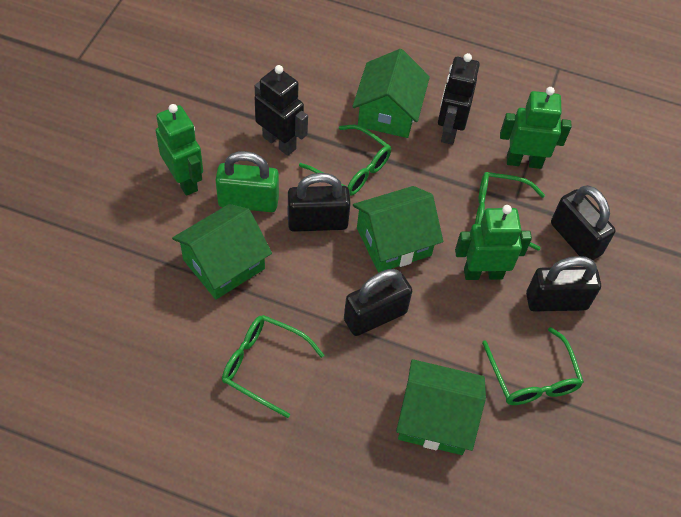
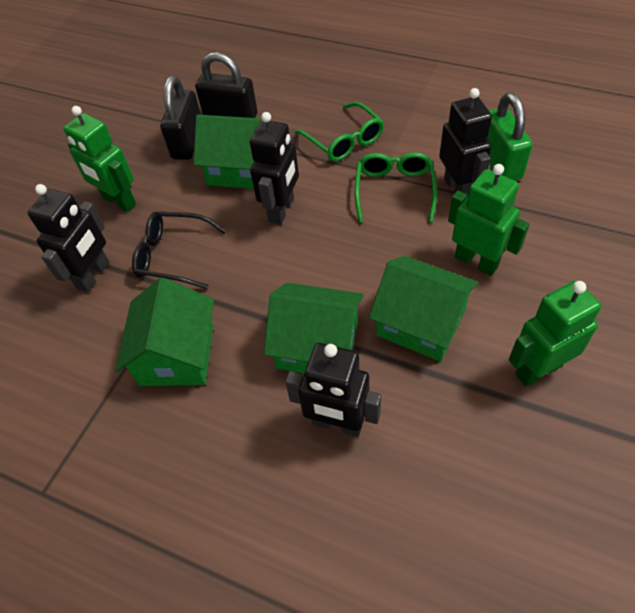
black glasses: 0 -> 1
black padlock: 4 -> 2
black robot: 2 -> 4
green glasses: 4 -> 2

